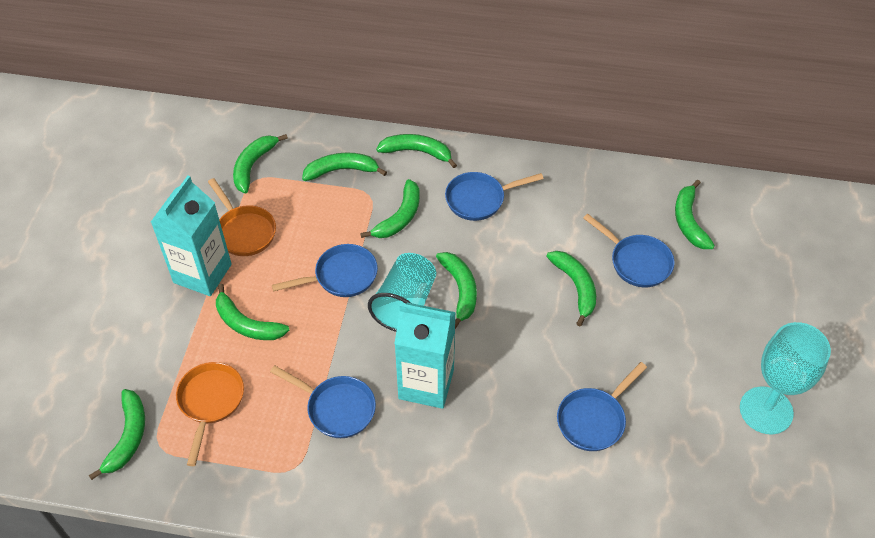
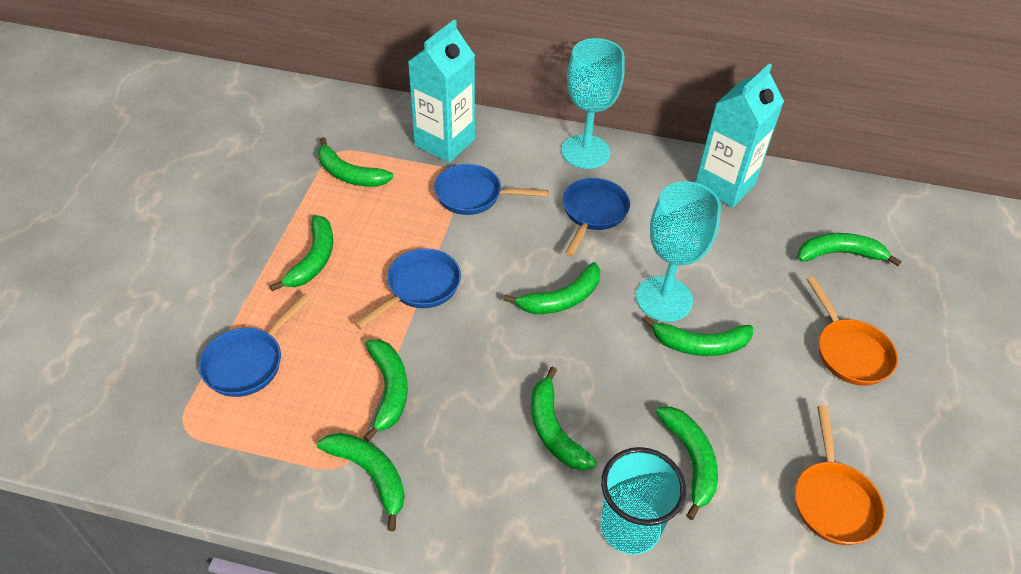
blue pan: 5 -> 4
turquoise goblet: 1 -> 2

